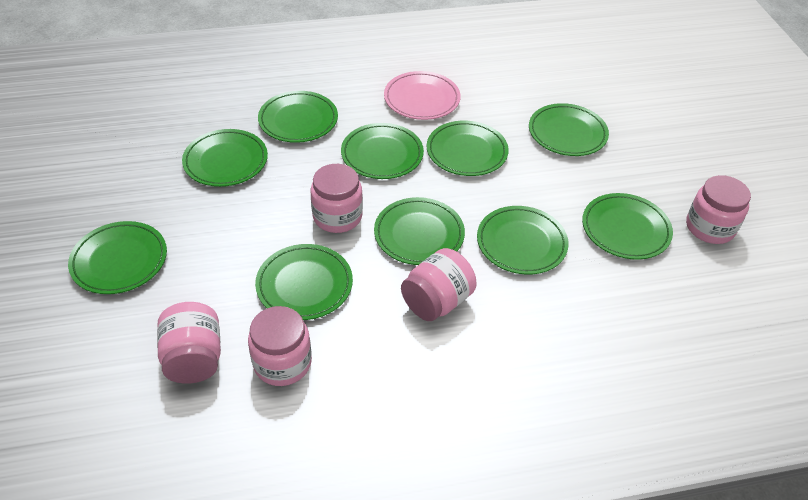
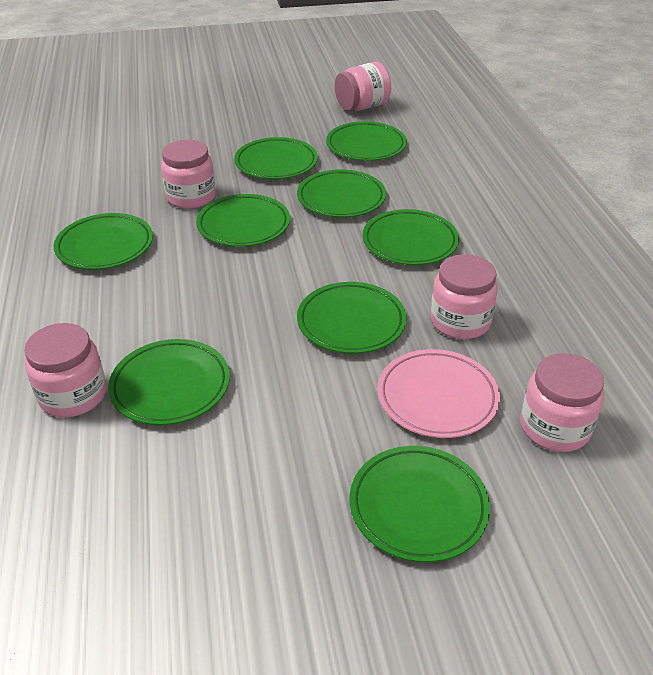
green plate: 10 -> 9

